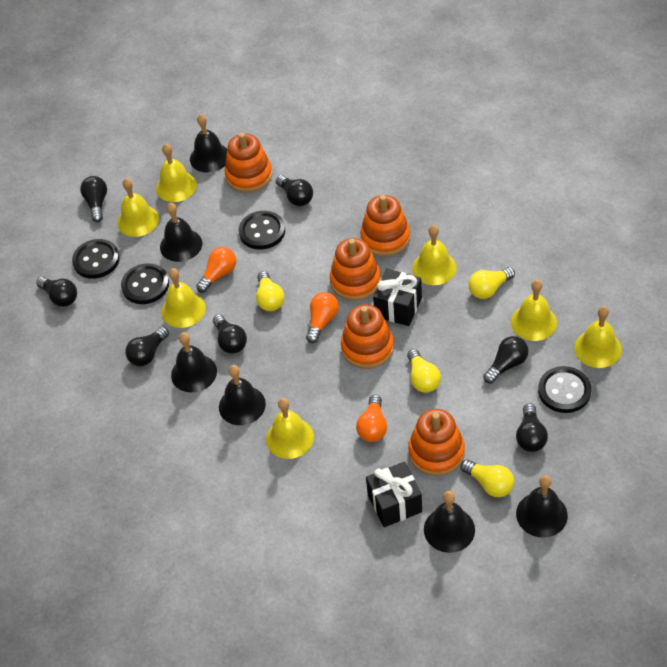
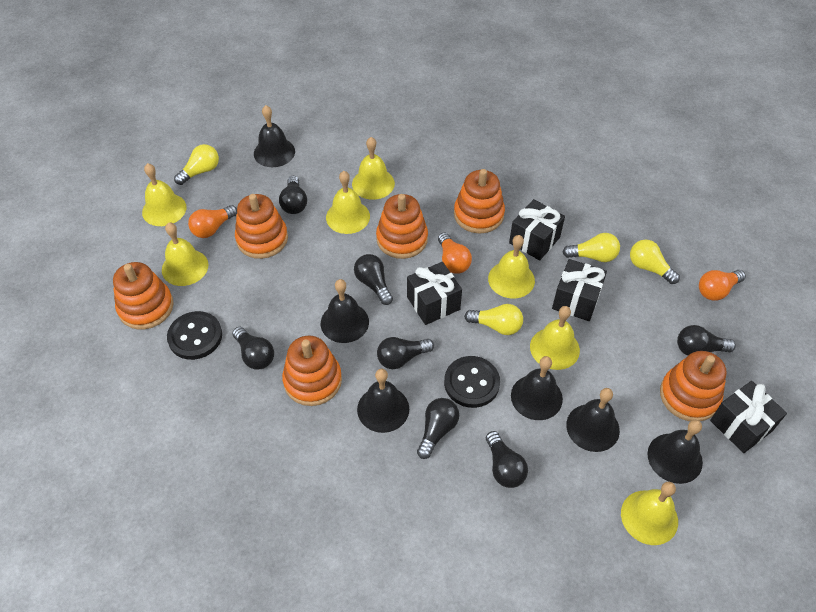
black button: 4 -> 2
black gift: 2 -> 4
orange stacking toy: 5 -> 6

